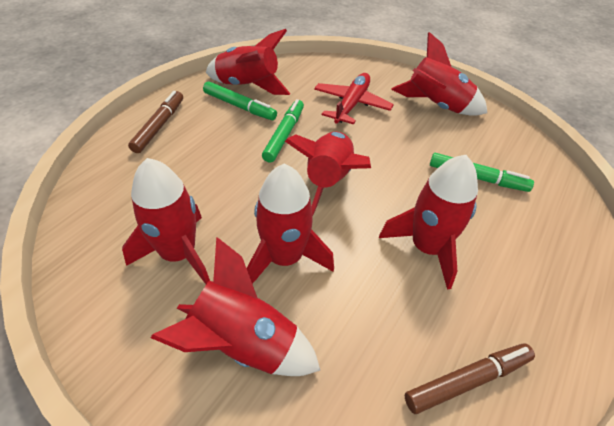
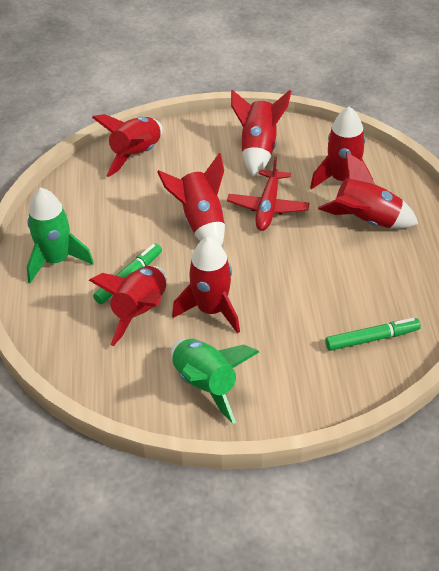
brown marker: 2 -> 0
green marker: 3 -> 2
green rocket: 0 -> 2

